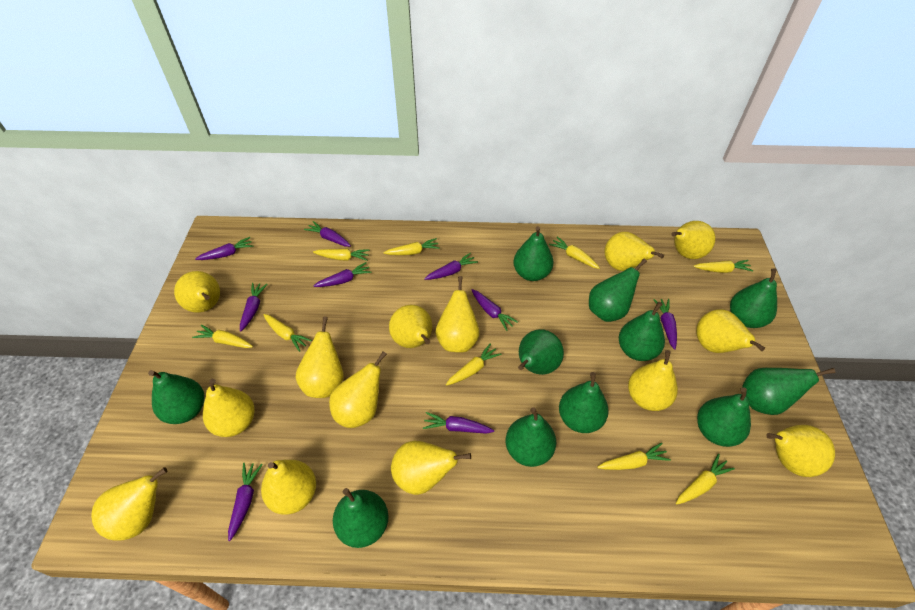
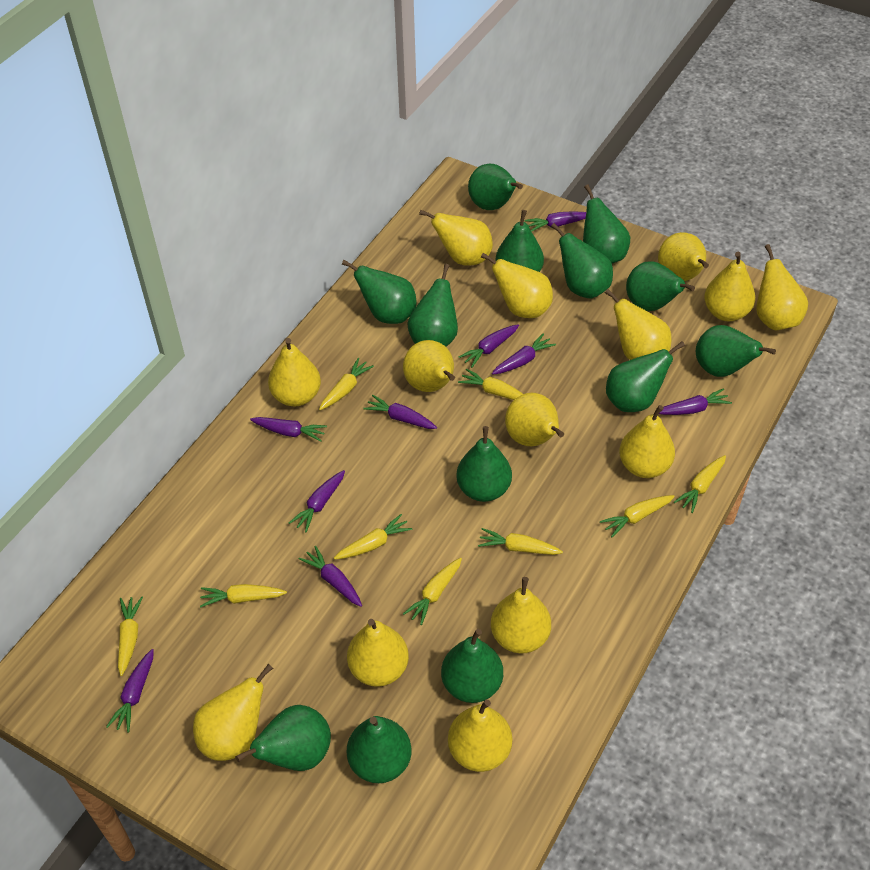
green pear: 11 -> 13

